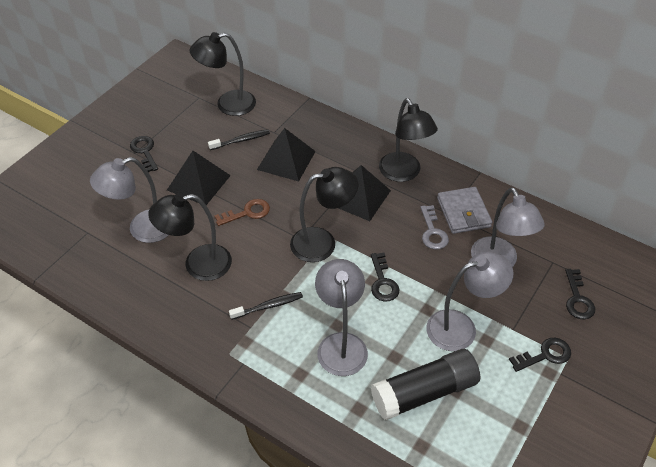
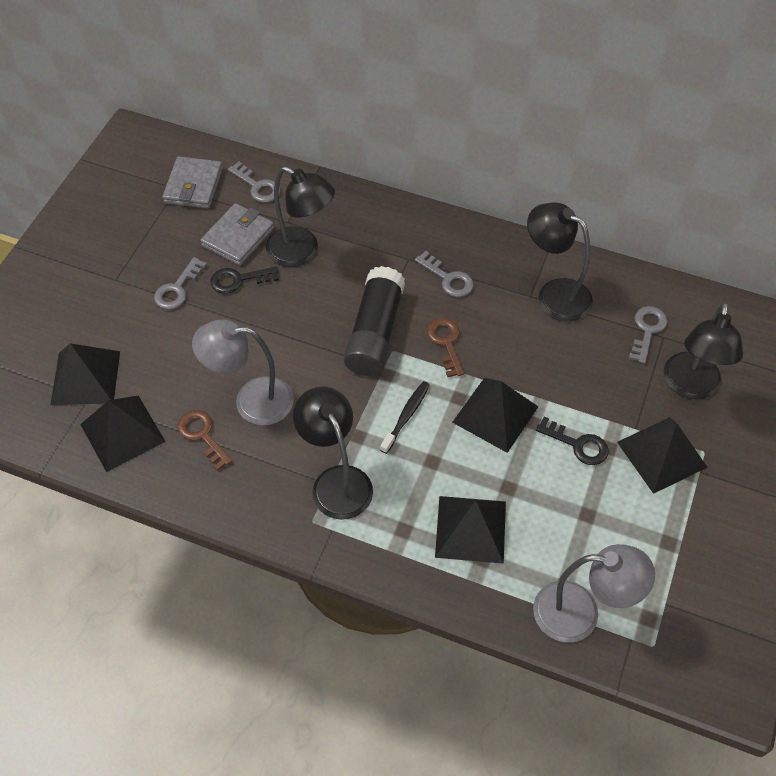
black key: 4 -> 2
black pyramid: 3 -> 5
black toothbrush: 2 -> 1
brown key: 1 -> 2
grey key: 1 -> 4
grey lamp: 4 -> 2
grey wallet: 1 -> 2

